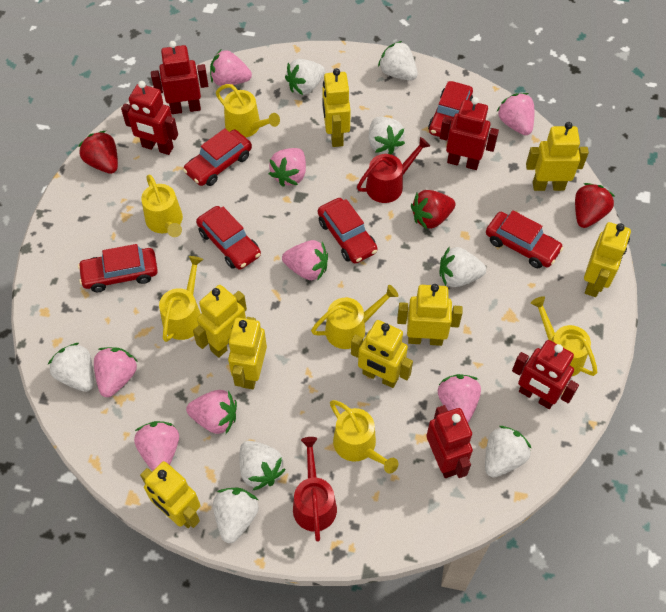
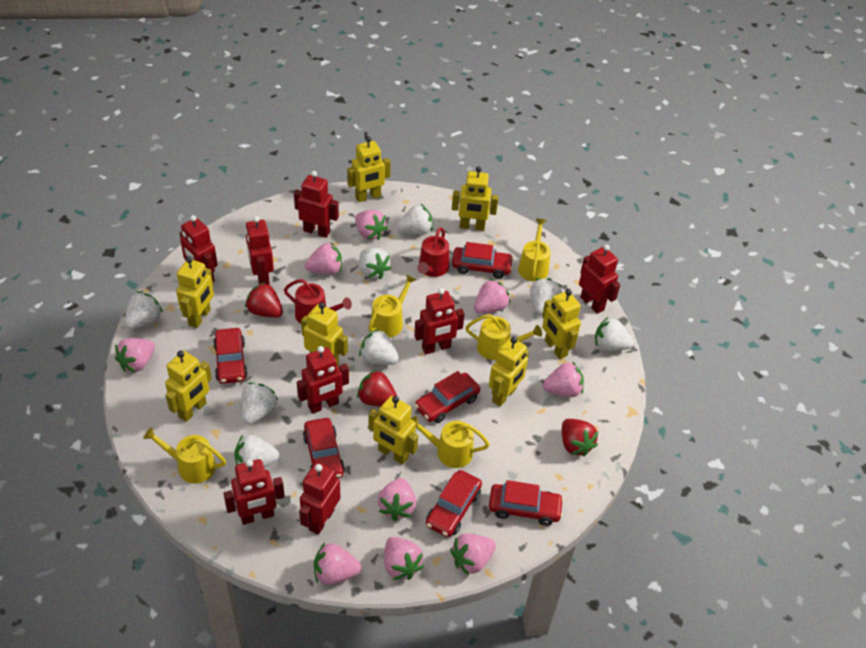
pink strawberry: 8 -> 9
red robot: 5 -> 8
yellow watering can: 6 -> 5

